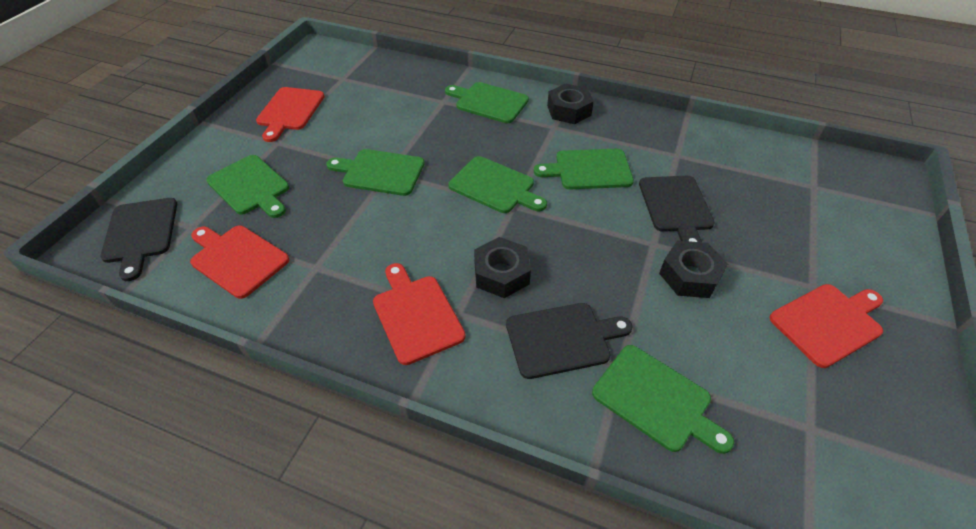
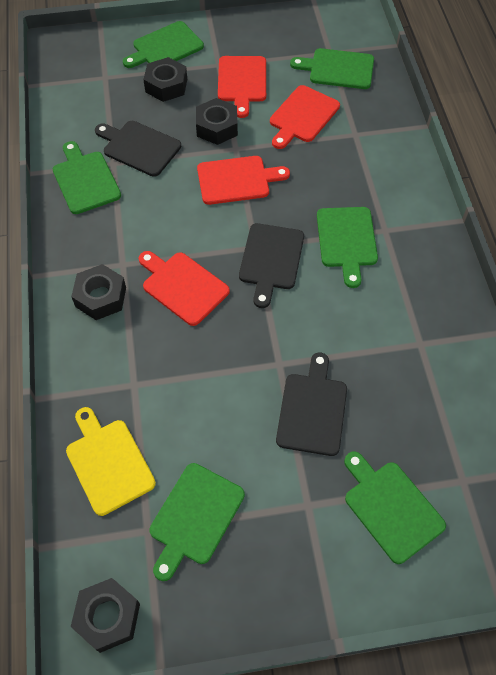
black nut: 3 -> 4
yellow cutting board: 0 -> 1

